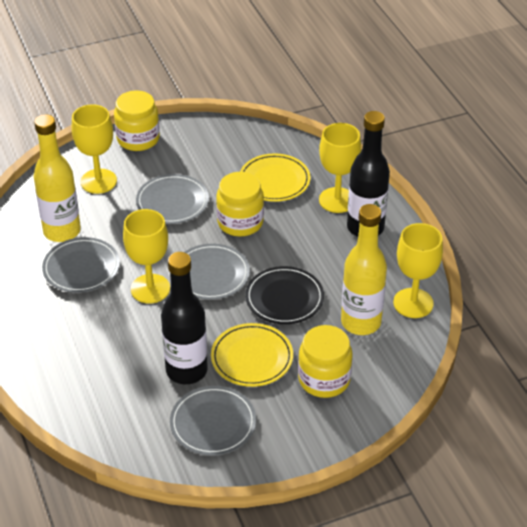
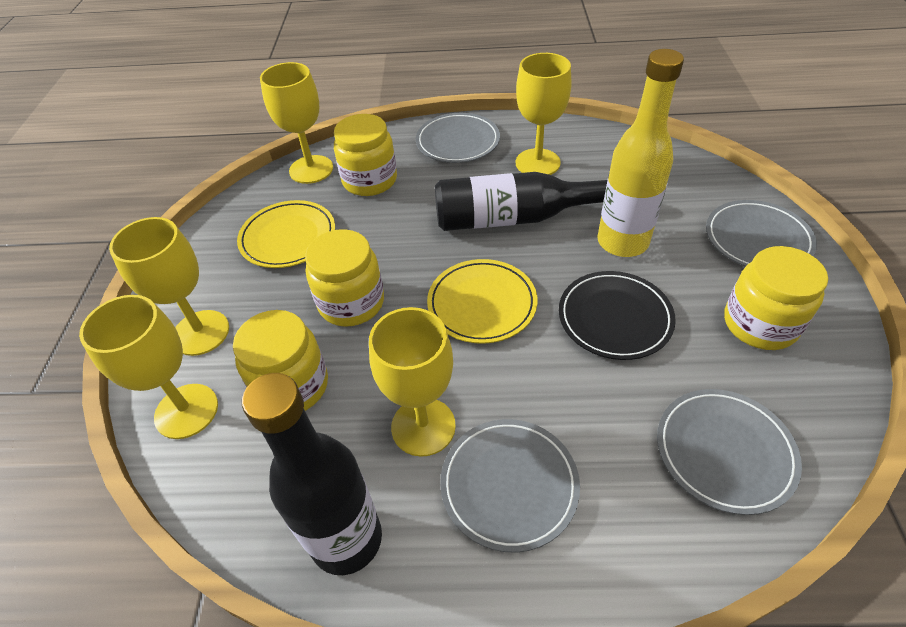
yellow bottle: 2 -> 1
yellow goblet: 4 -> 5
yellow jar: 3 -> 4

